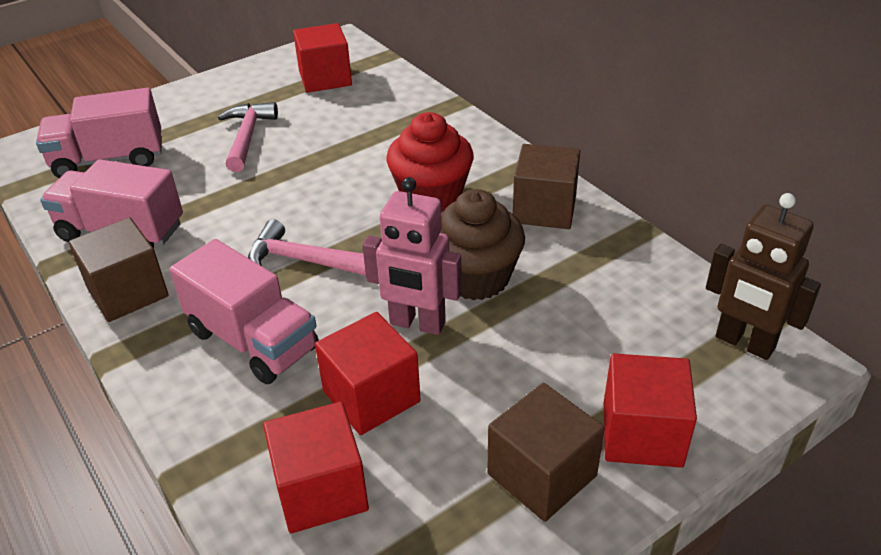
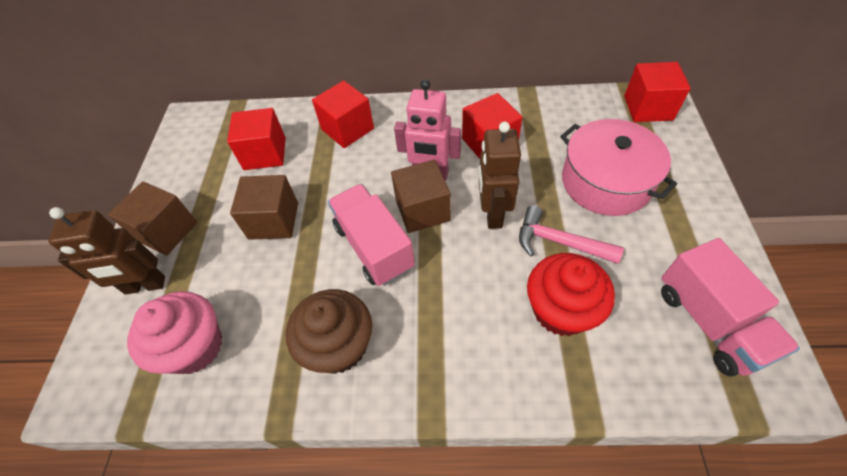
brown robot: 1 -> 2
pink cupcake: 0 -> 1
pink hammer: 2 -> 1
pink pot: 0 -> 1
pink truck: 3 -> 2

